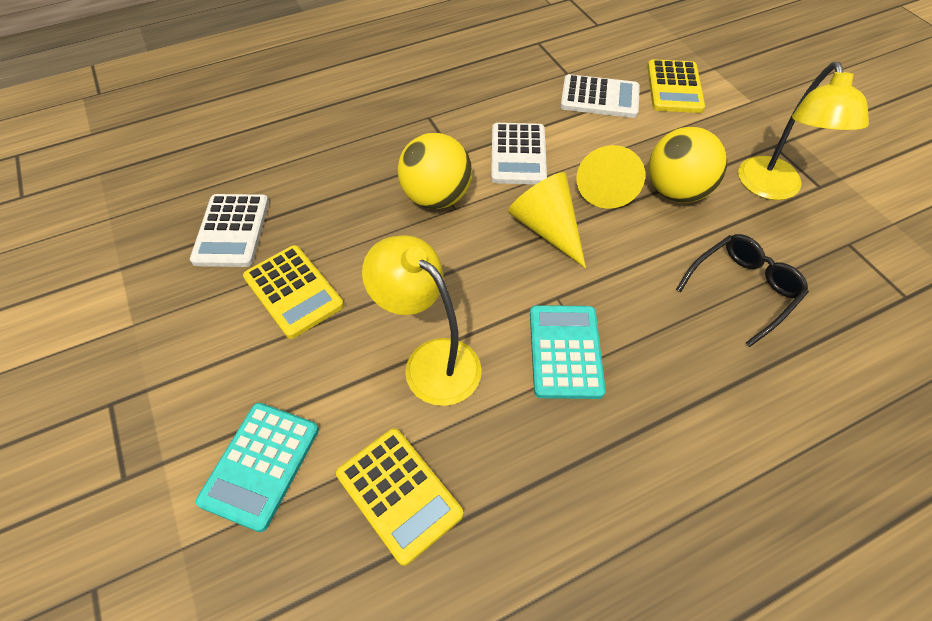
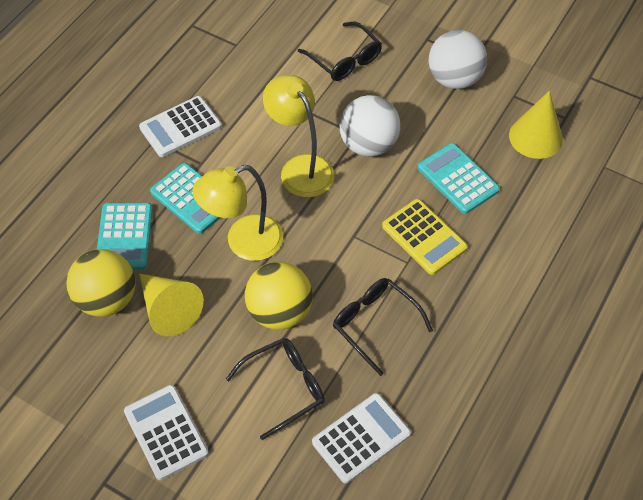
black glasses: 1 -> 3
turquoise calculator: 2 -> 3
white ball: 0 -> 2
yellow calculator: 3 -> 1

